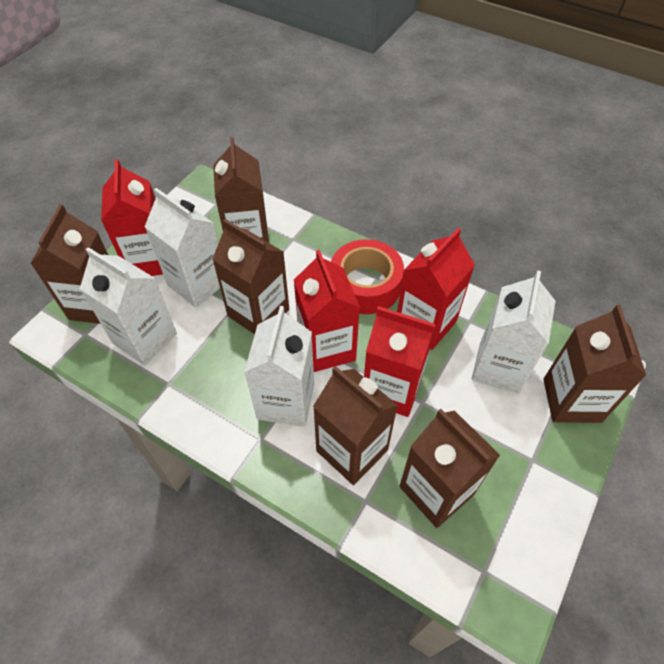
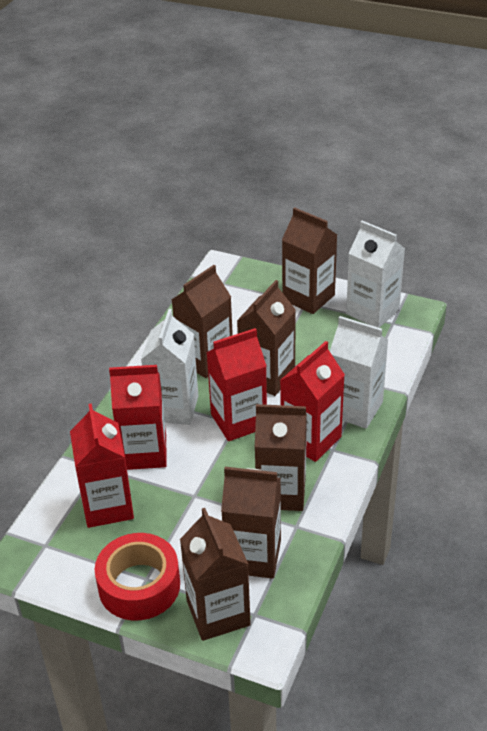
white carton: 4 -> 3

